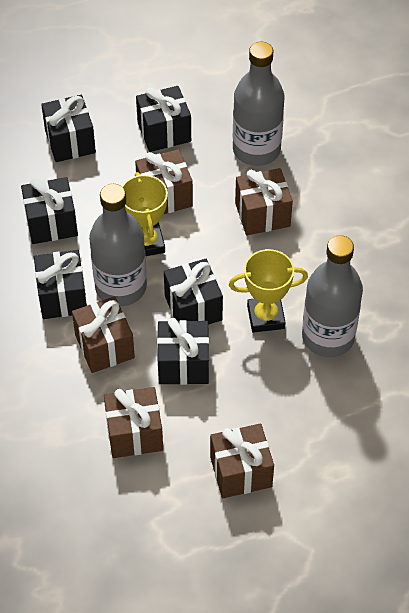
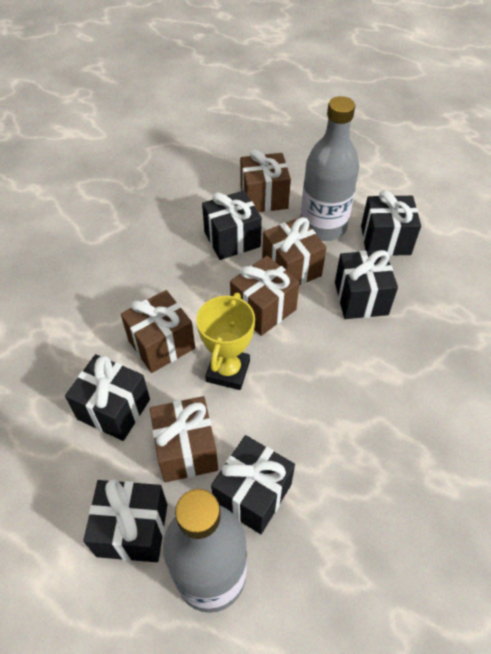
grey bottle: 3 -> 2
yellow trophy: 2 -> 1

